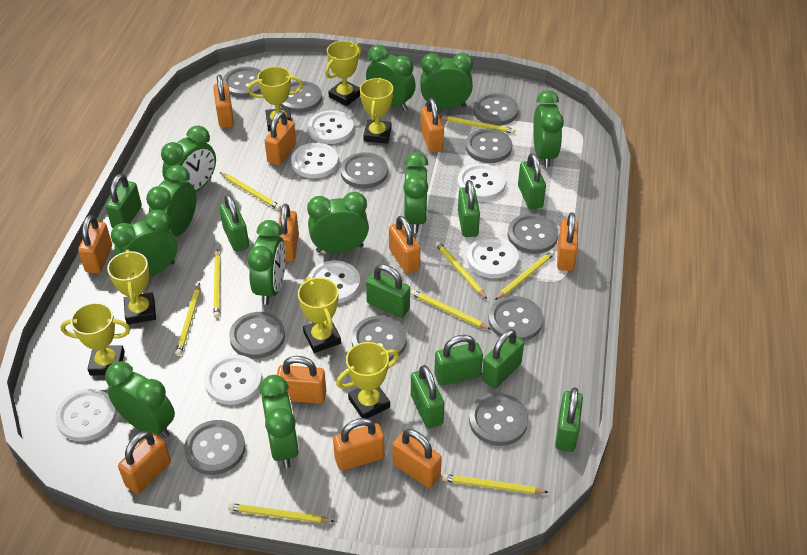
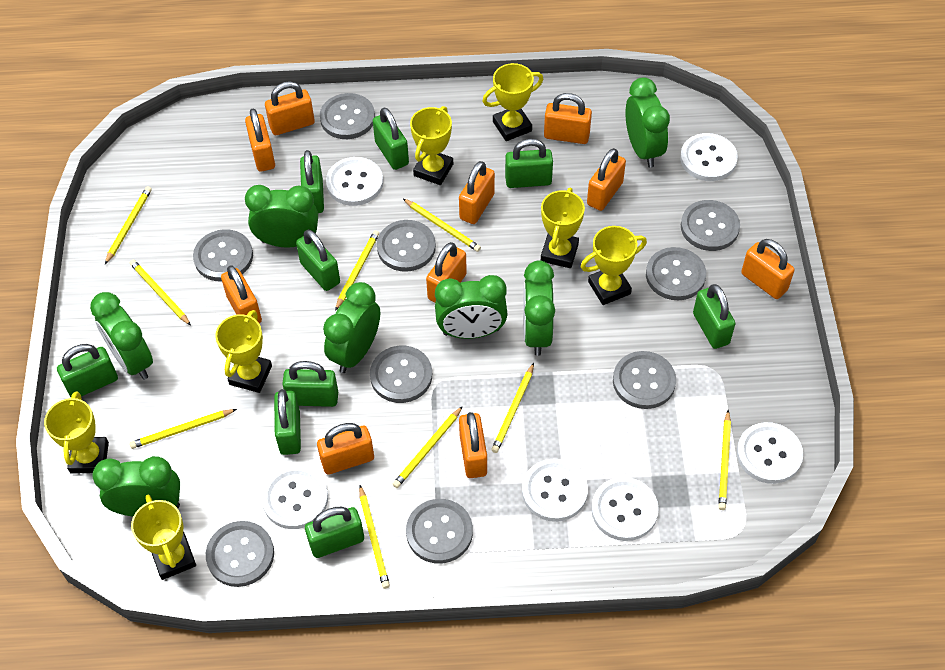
green clock: 11 -> 7
grey button: 11 -> 9
orange padlock: 11 -> 10
white button: 7 -> 6

